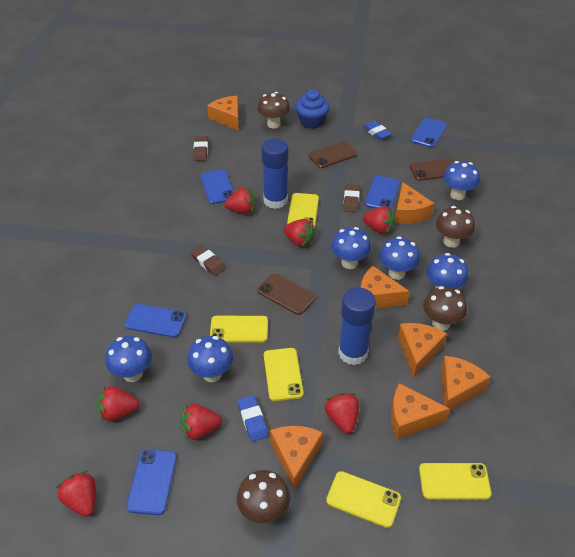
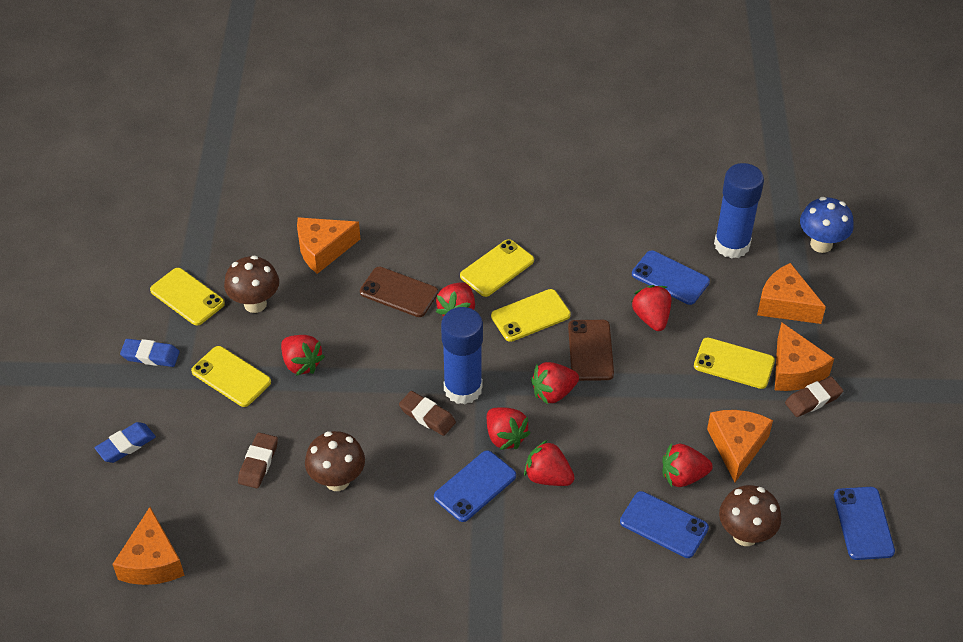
blue cupcake: 1 -> 0
blue mushroom: 6 -> 1
blue phone: 5 -> 4
brown mushroom: 4 -> 3
brown phone: 3 -> 2
orange cheese: 7 -> 5

